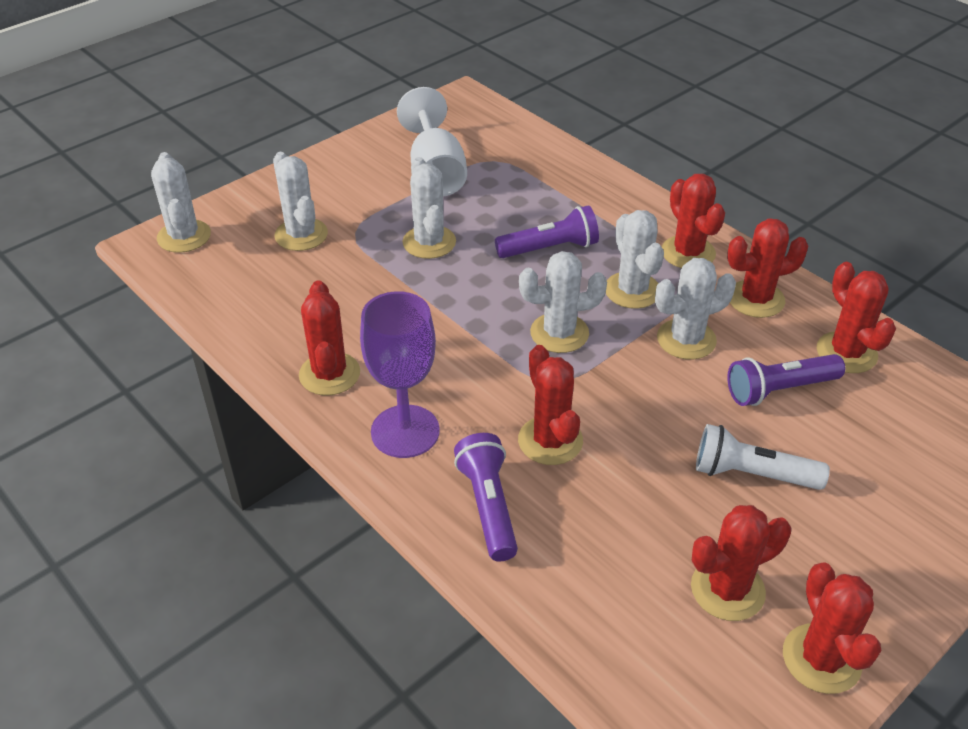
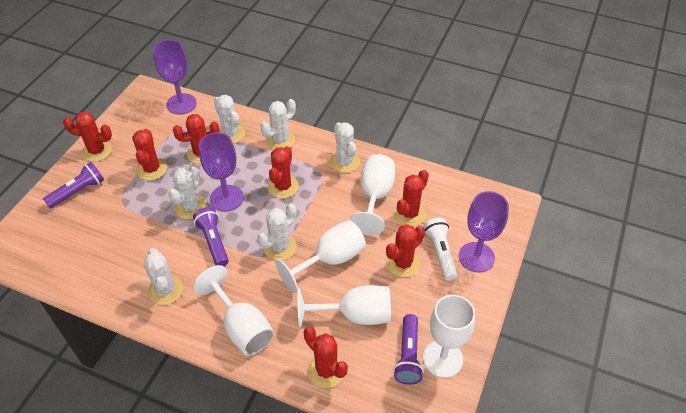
purple goblet: 1 -> 3
white goblet: 1 -> 5

